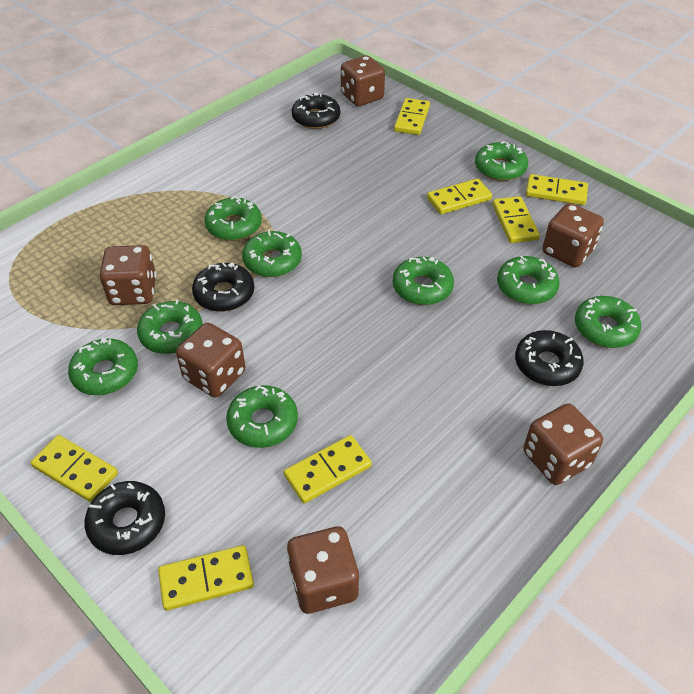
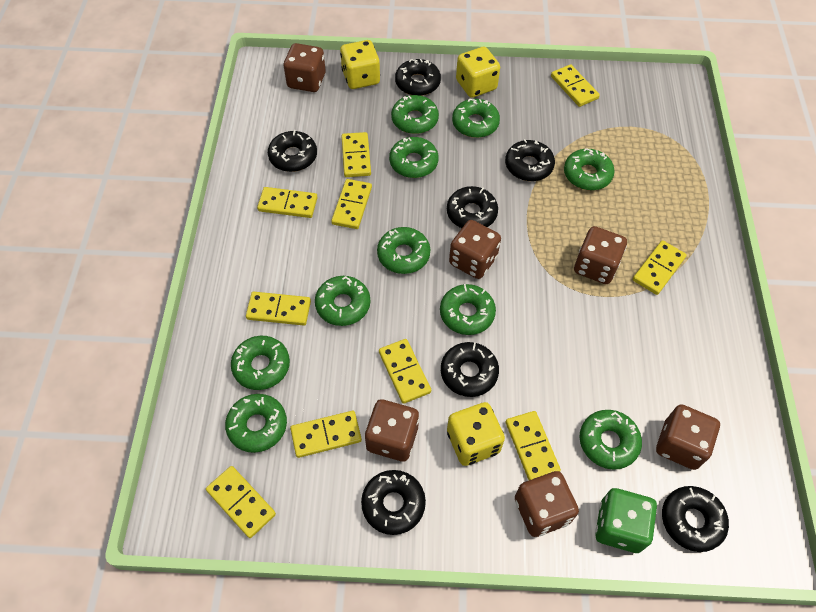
black donut: 4 -> 7
green dice: 0 -> 1
green donut: 9 -> 10
yellow dice: 0 -> 3
yellow domino: 7 -> 10

